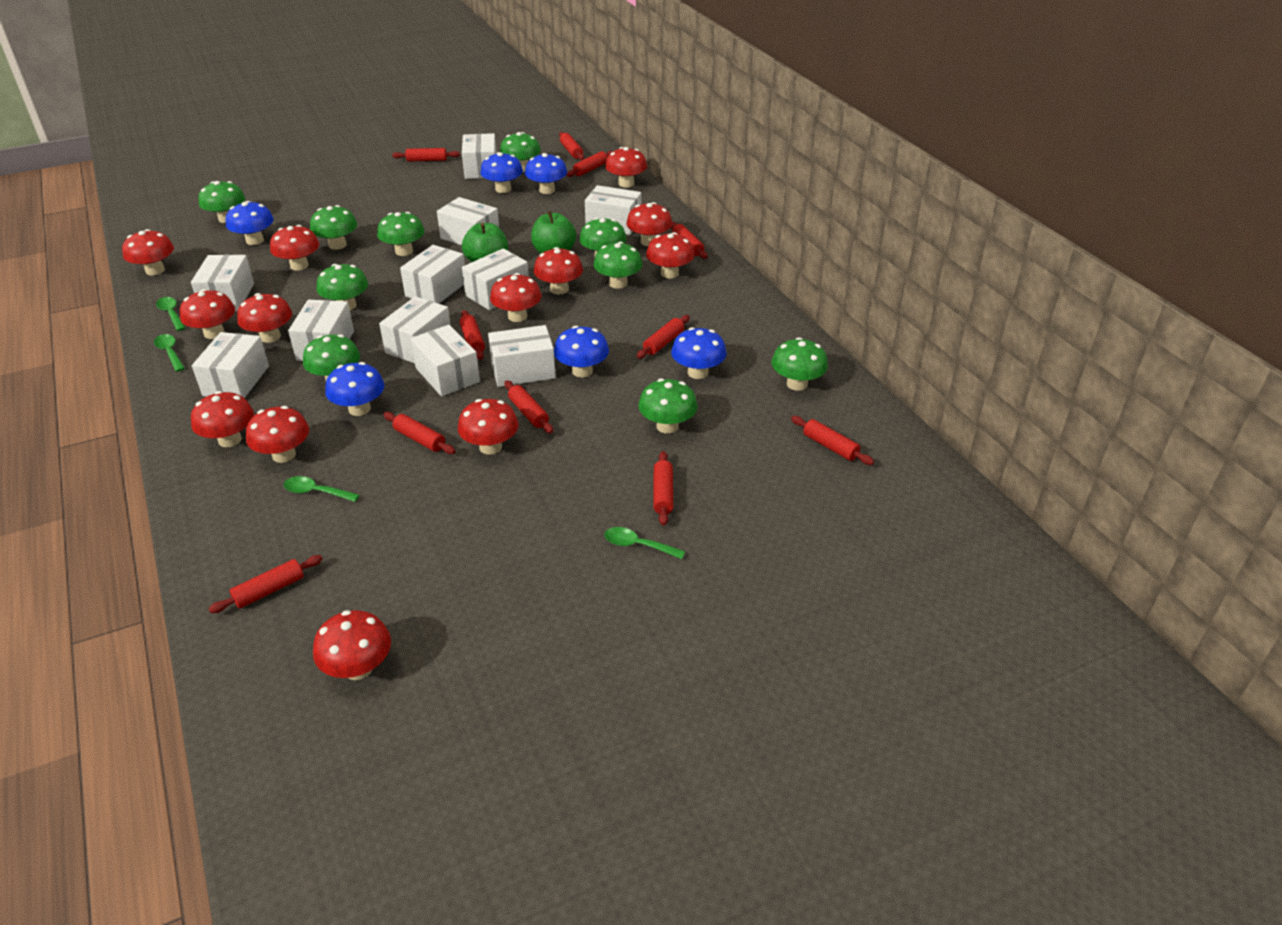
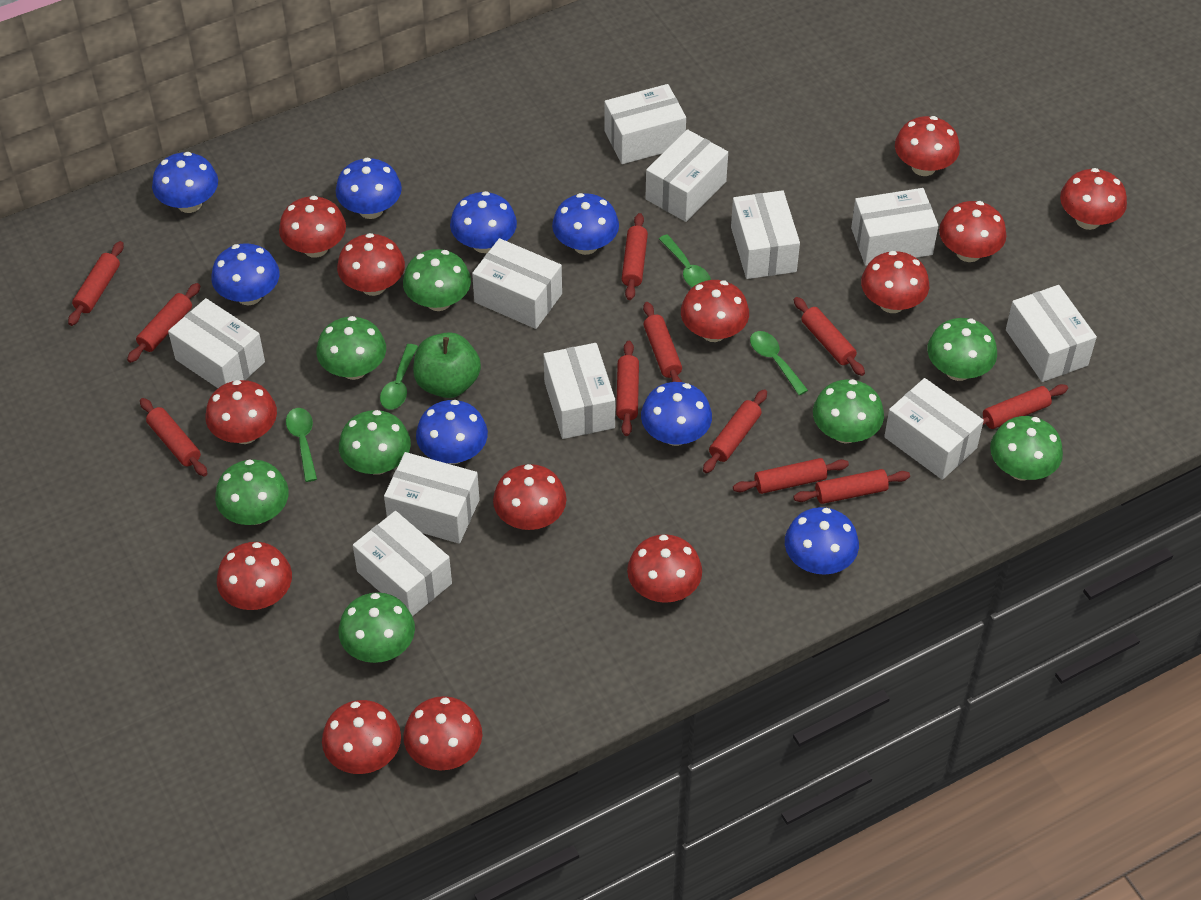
blue mushroom: 6 -> 8
green apple: 2 -> 1
green mushroom: 10 -> 8

